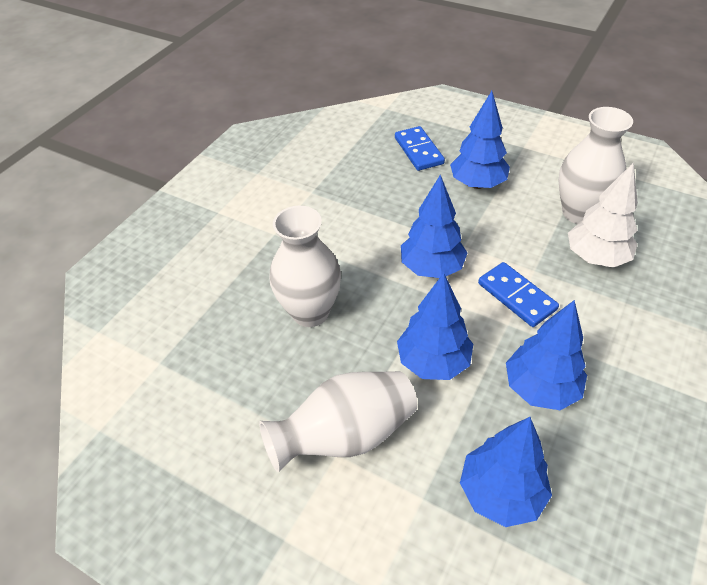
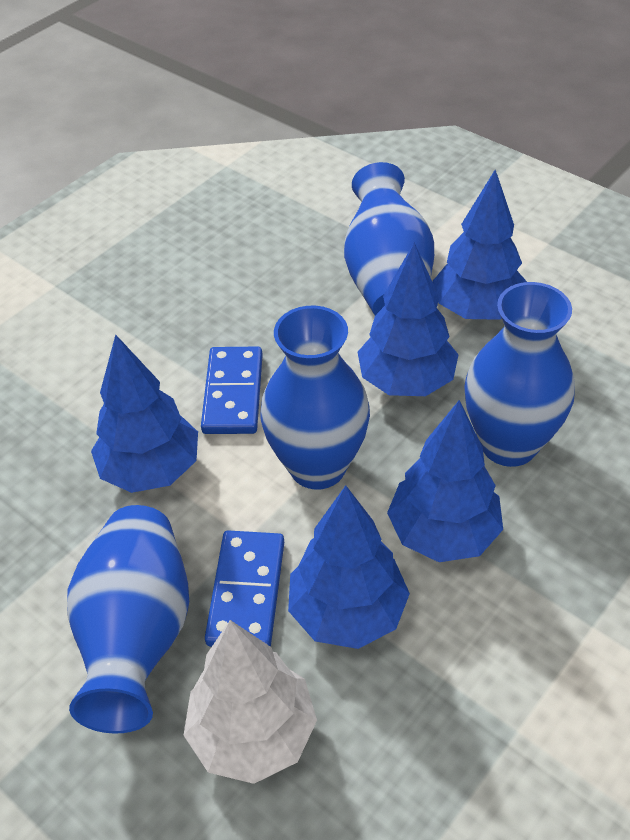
blue vase: 0 -> 4
white vase: 3 -> 0

